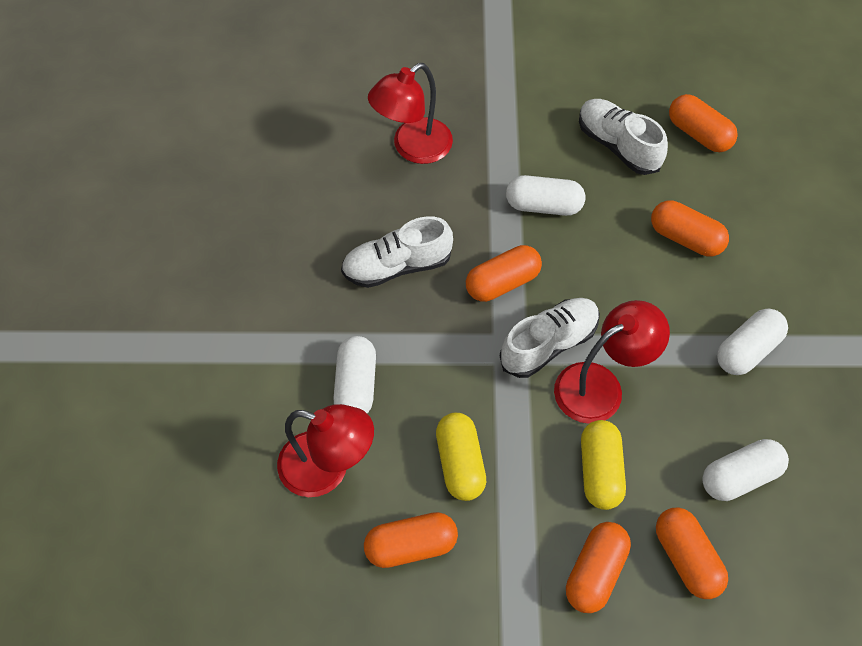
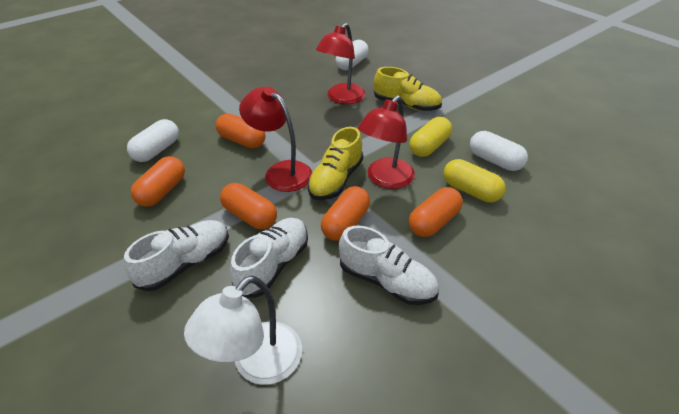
orange capsule: 6 -> 5
white capsule: 4 -> 3
white lamp: 0 -> 1
yellow shoe: 0 -> 2

